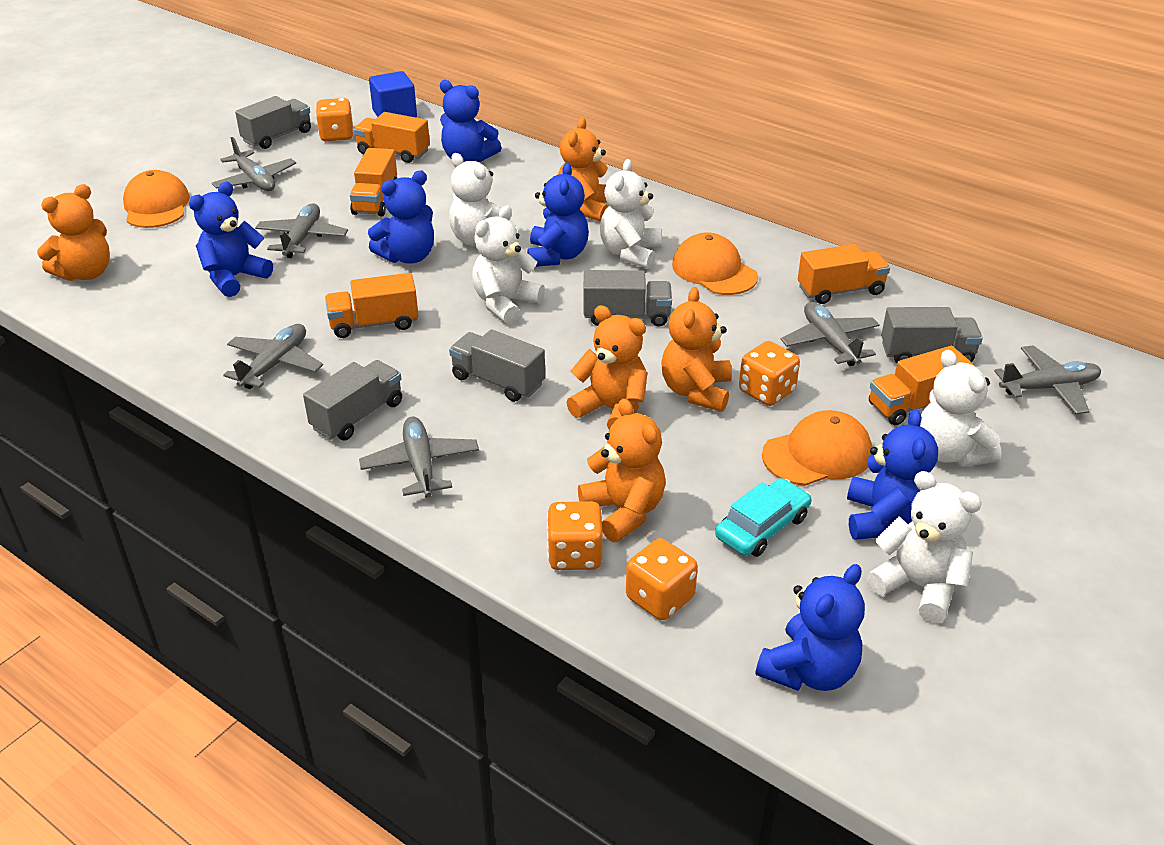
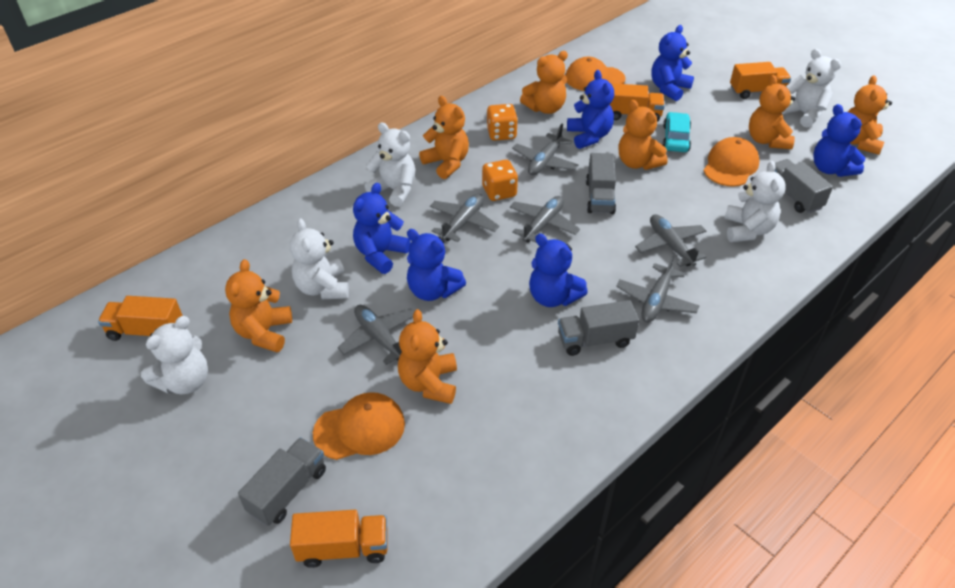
blue cube: 1 -> 0
grey truck: 5 -> 4
orange dice: 4 -> 2
orange teddy bear: 5 -> 7
orange truck: 5 -> 4

